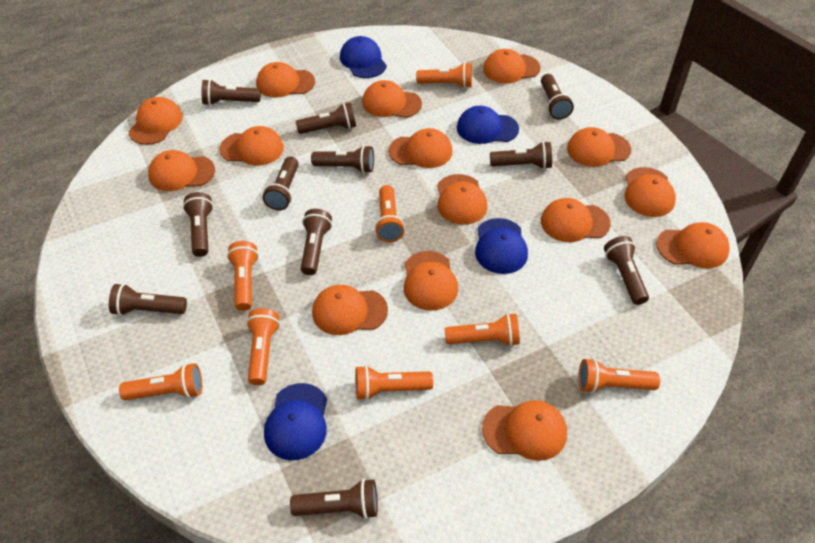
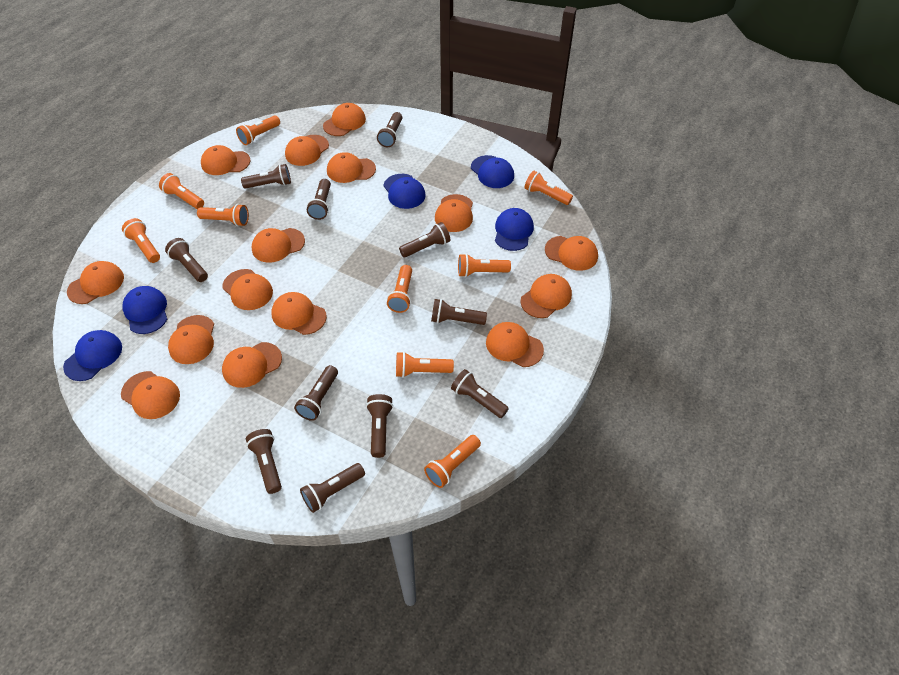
blue cap: 4 -> 5
orange flashlight: 8 -> 9

